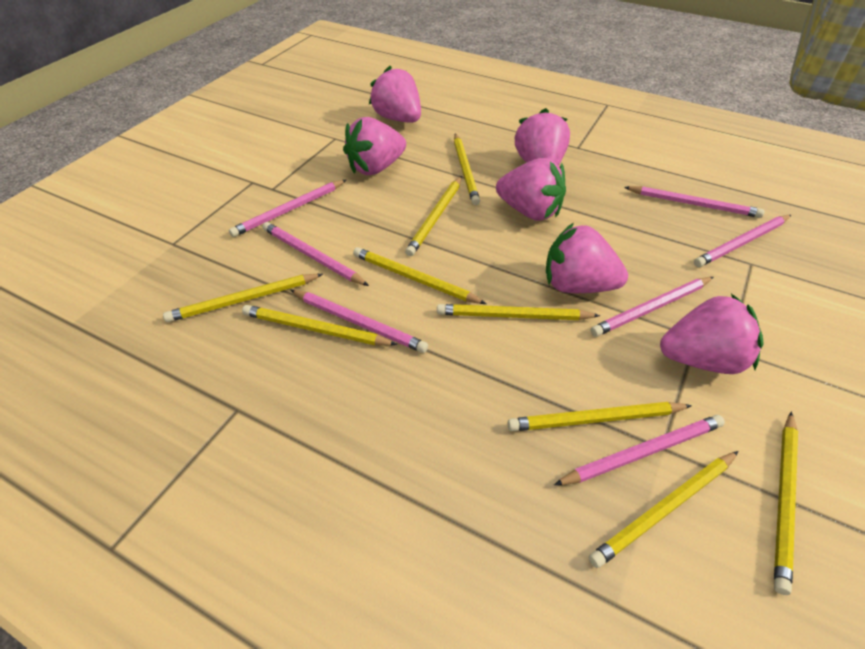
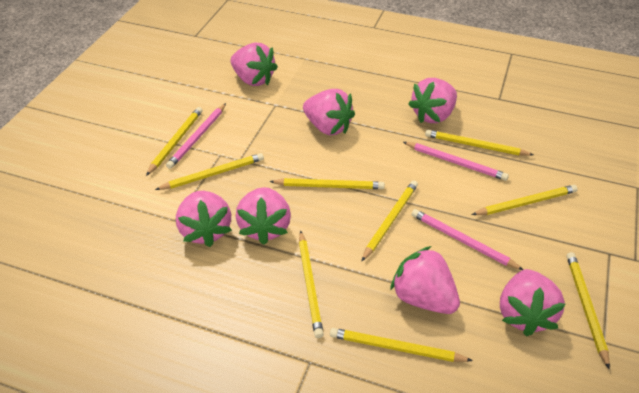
pink pencil: 7 -> 3
pink strawberry: 6 -> 7

